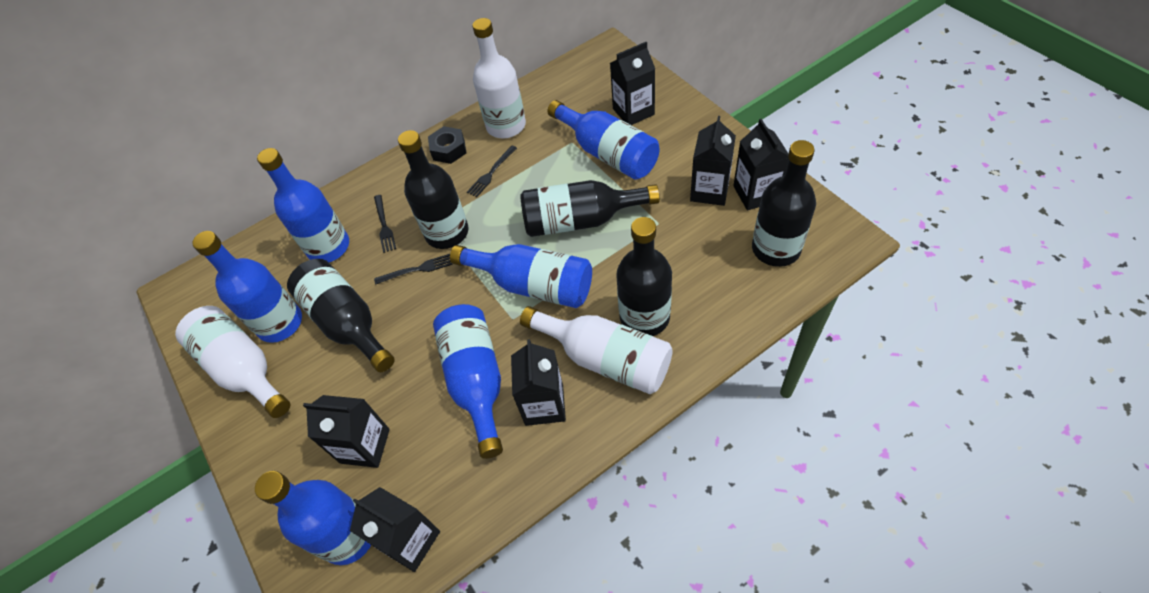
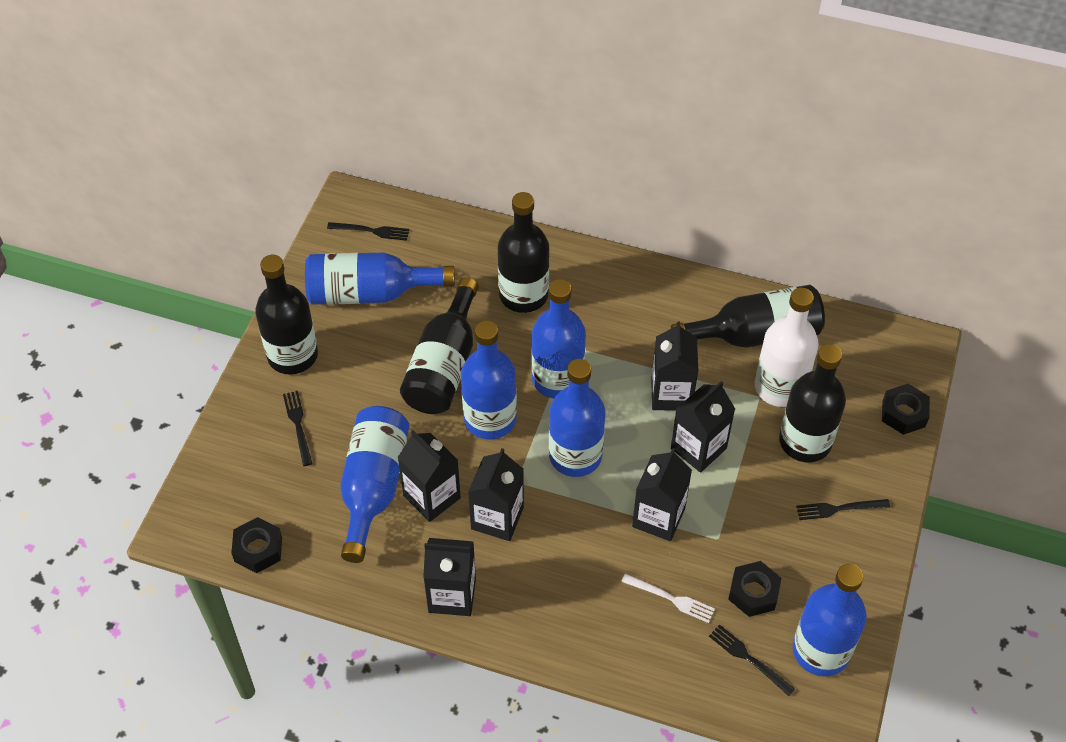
black fork: 3 -> 4
black nut: 1 -> 3
white bottle: 3 -> 1
white fork: 0 -> 1

